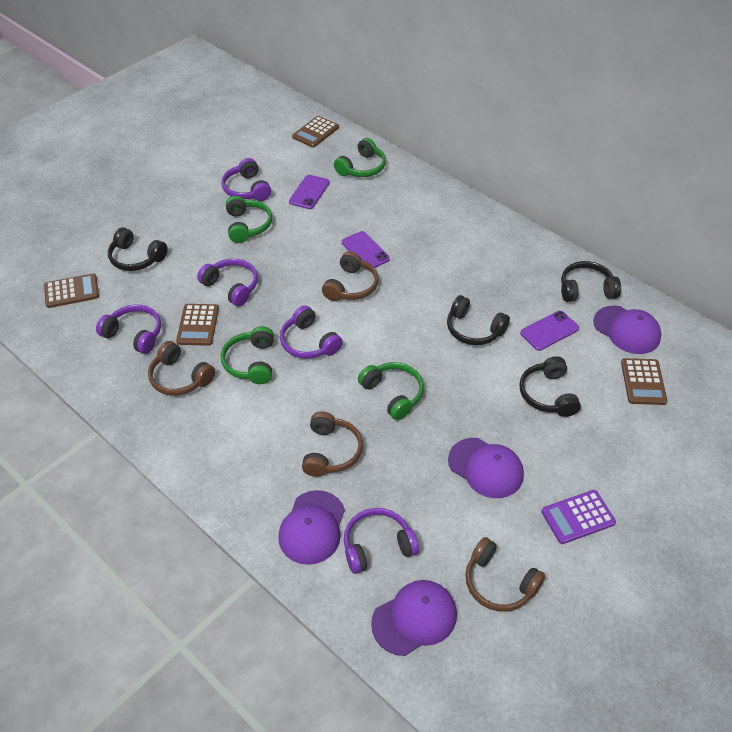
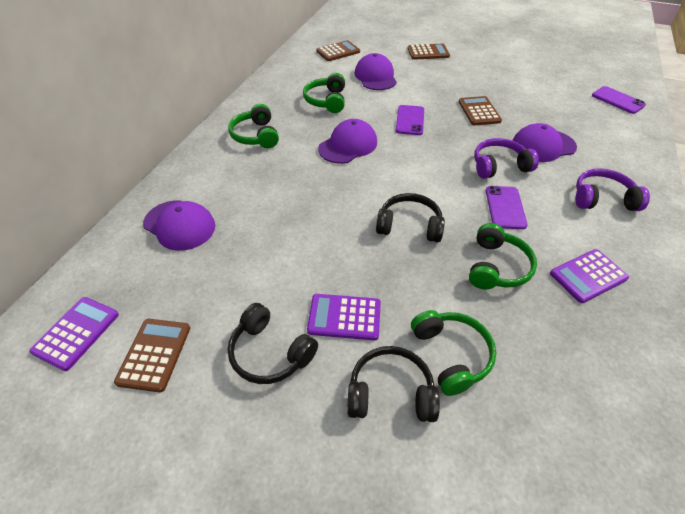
black headphones: 4 -> 3
brown headphones: 4 -> 0
purple calculator: 1 -> 3
purple headphones: 5 -> 2

